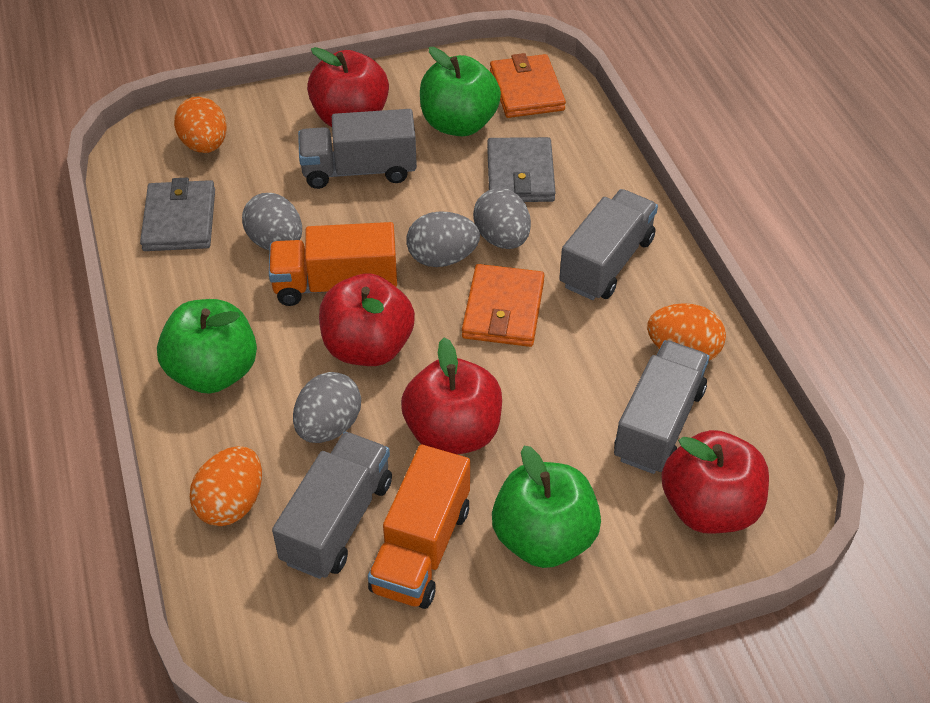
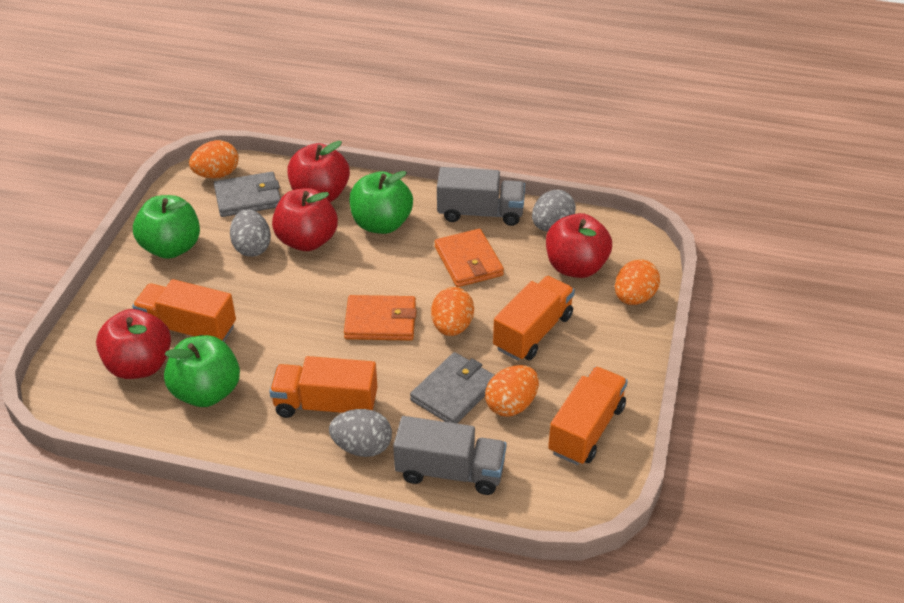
grey egg: 4 -> 3
grey truck: 4 -> 2
orange egg: 3 -> 4
orange truck: 2 -> 4

